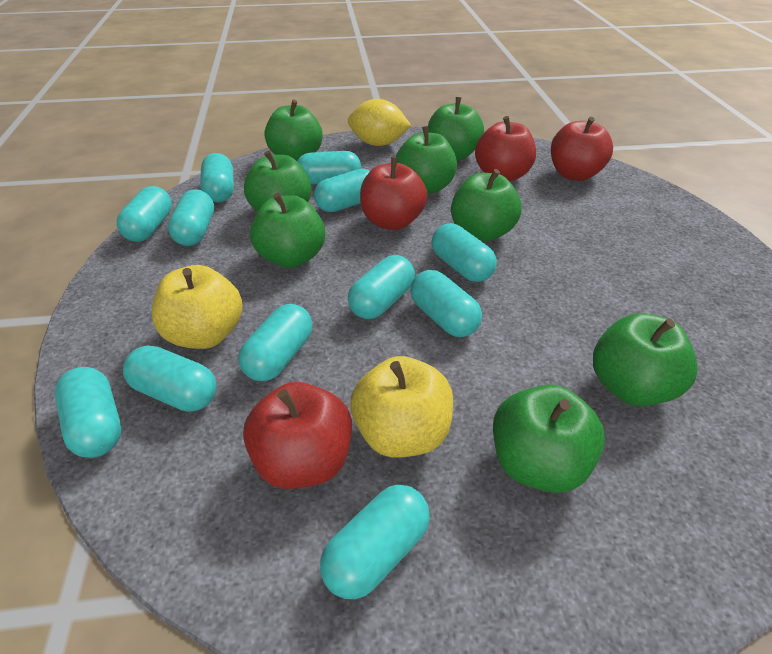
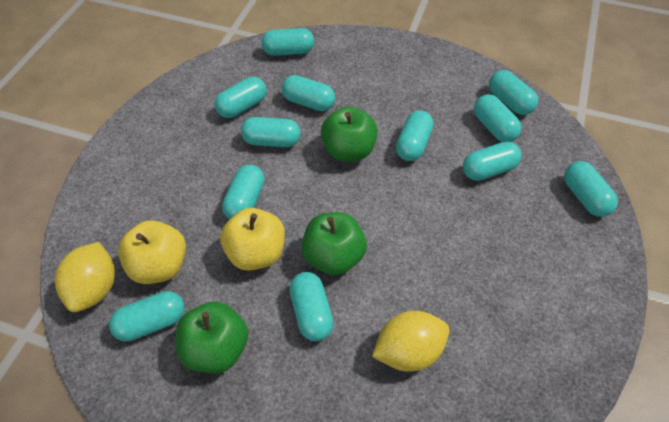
green apple: 8 -> 3
red apple: 4 -> 0
yellow lemon: 1 -> 2

